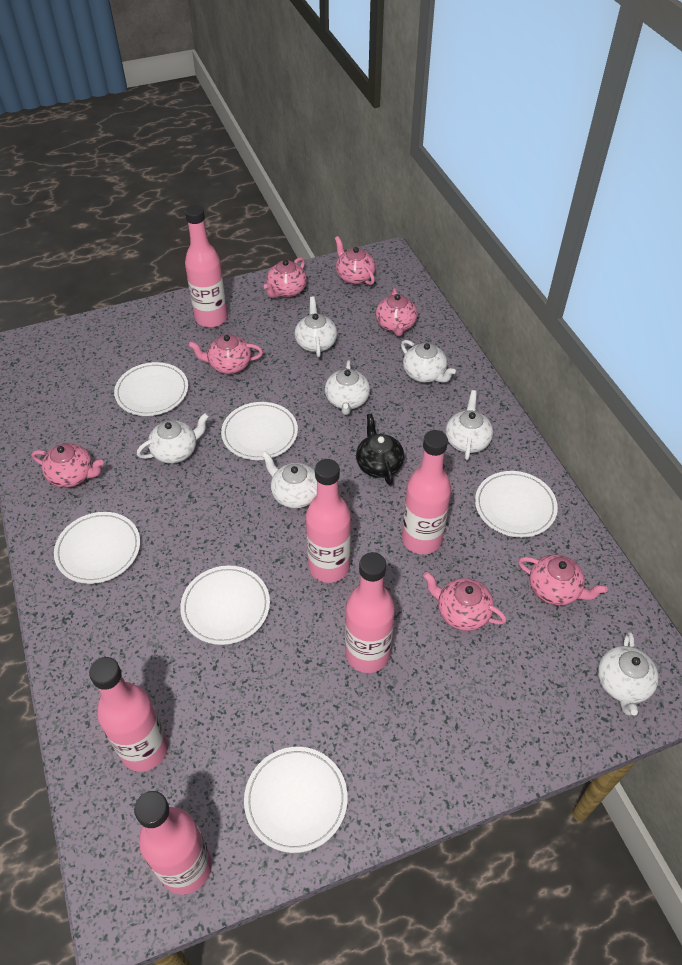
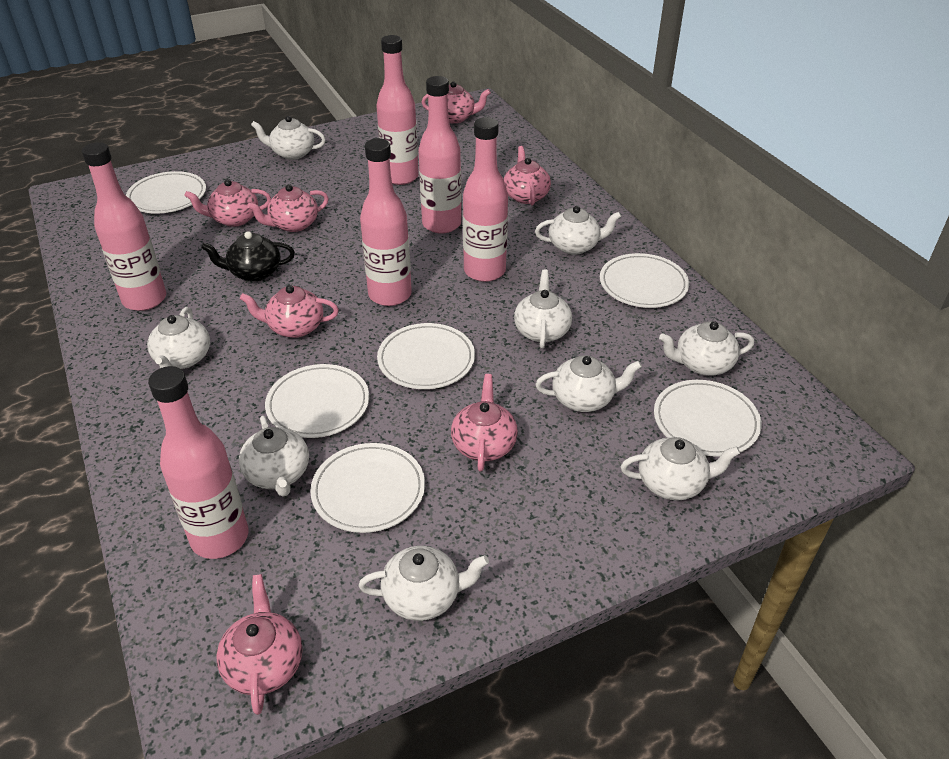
white teapot: 7 -> 9

